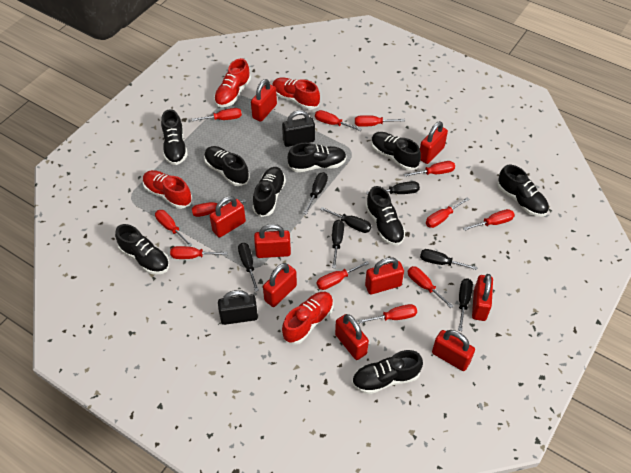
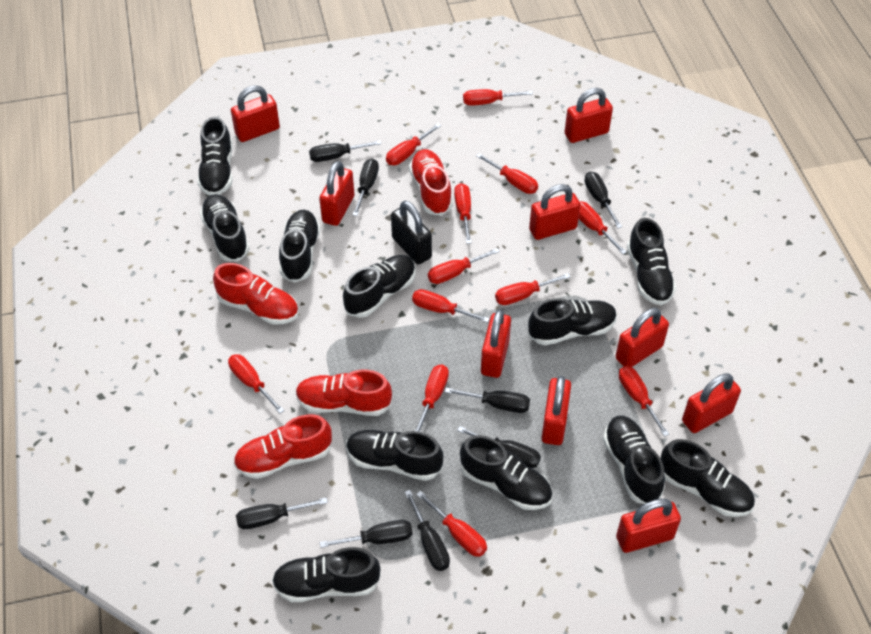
black padlock: 2 -> 1
black screwdriver: 7 -> 8
black shoe: 9 -> 11

